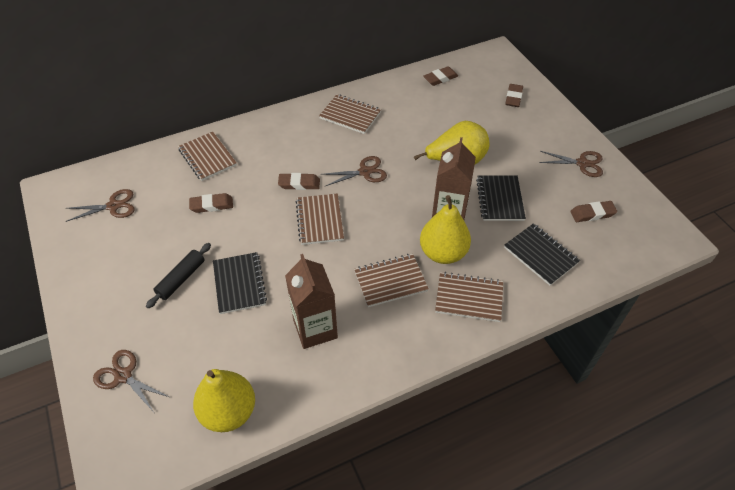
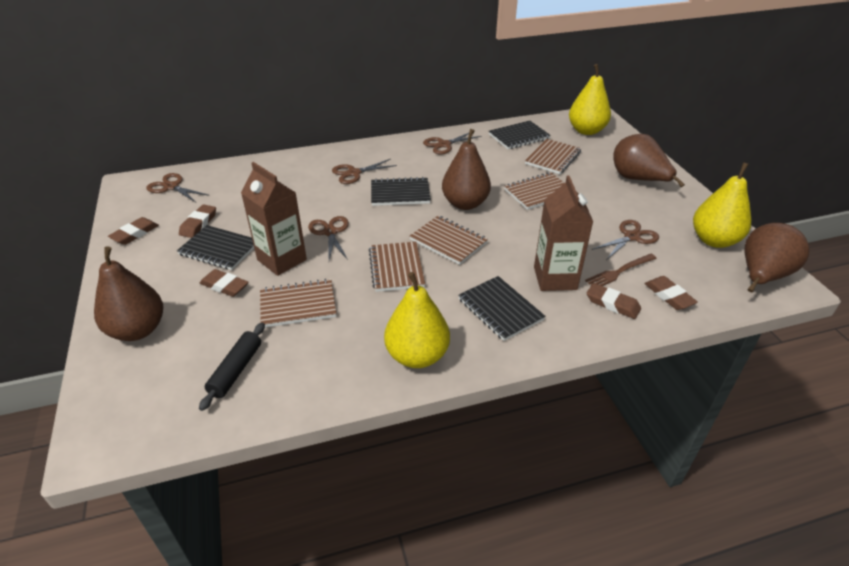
black notebook: 3 -> 4
brown fork: 0 -> 1
brown pear: 0 -> 4
brown scissors: 4 -> 5

